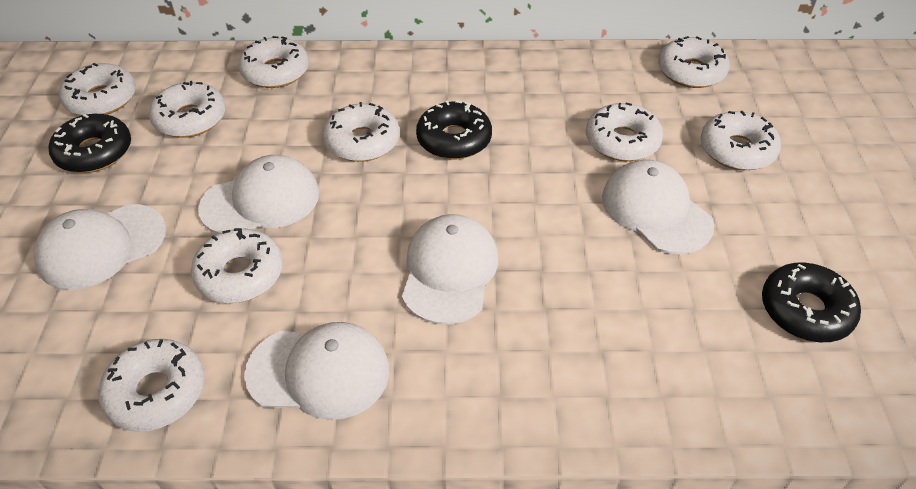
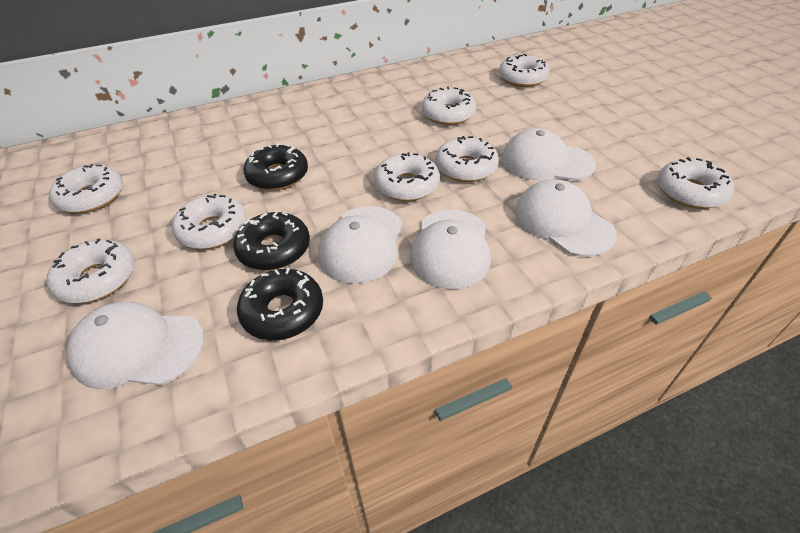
white donut: 9 -> 8

